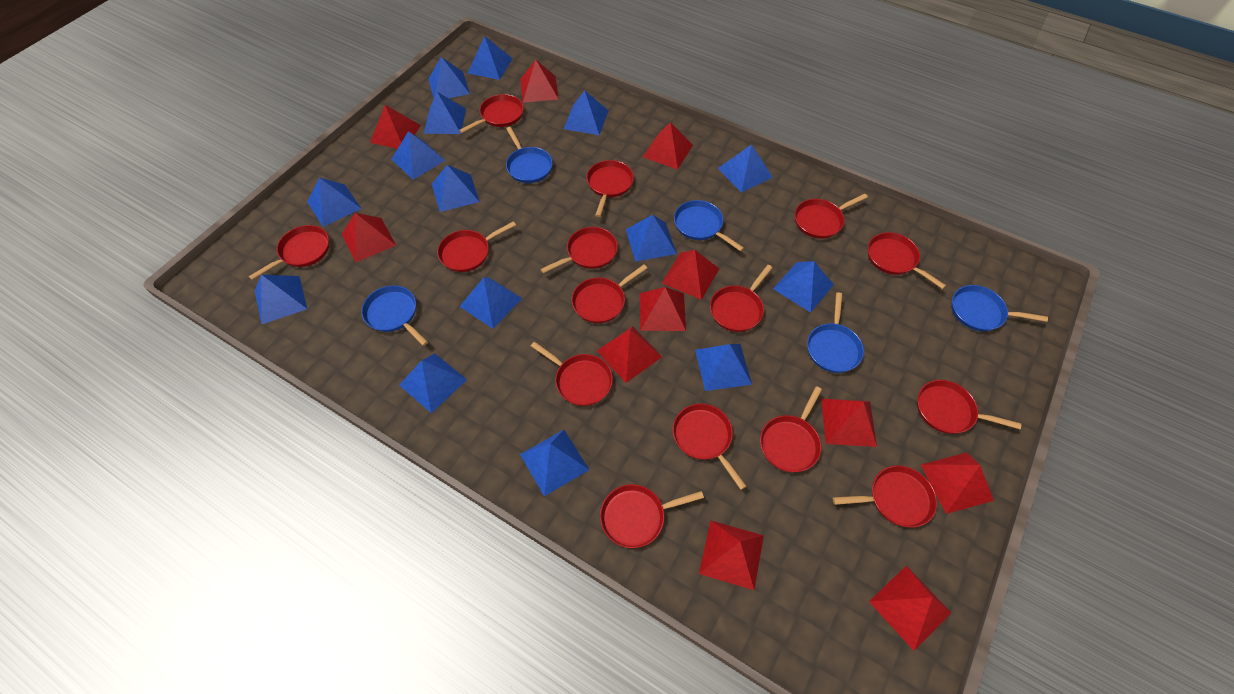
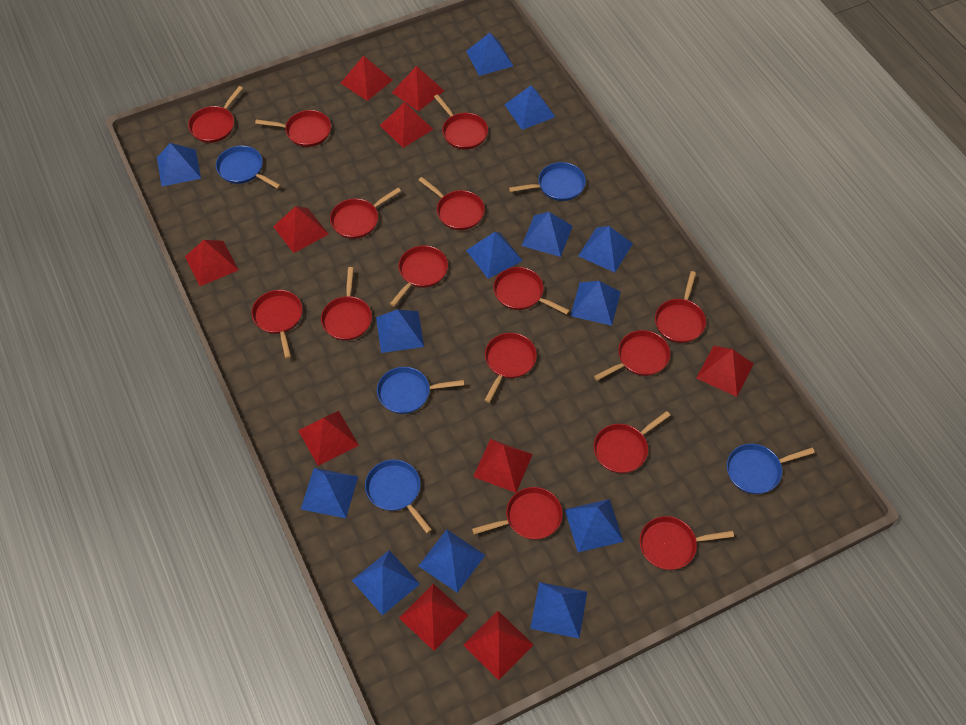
blue pyramid: 15 -> 13
red pyramid: 11 -> 10

